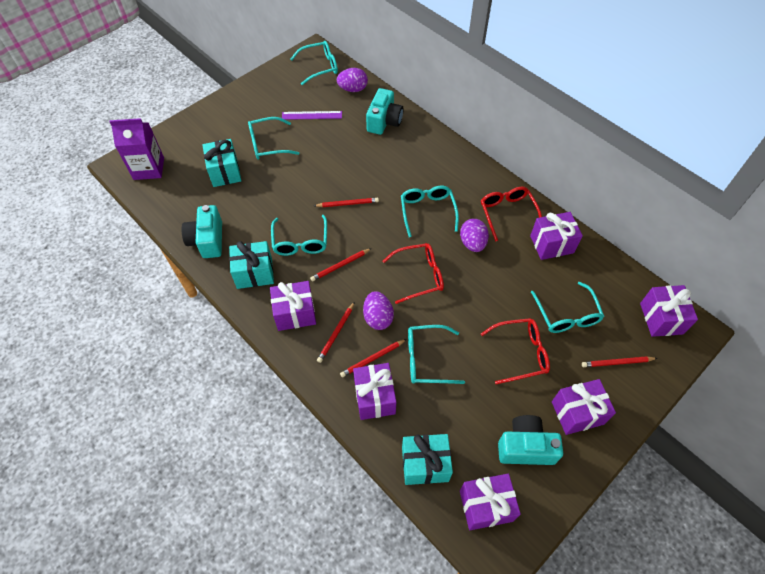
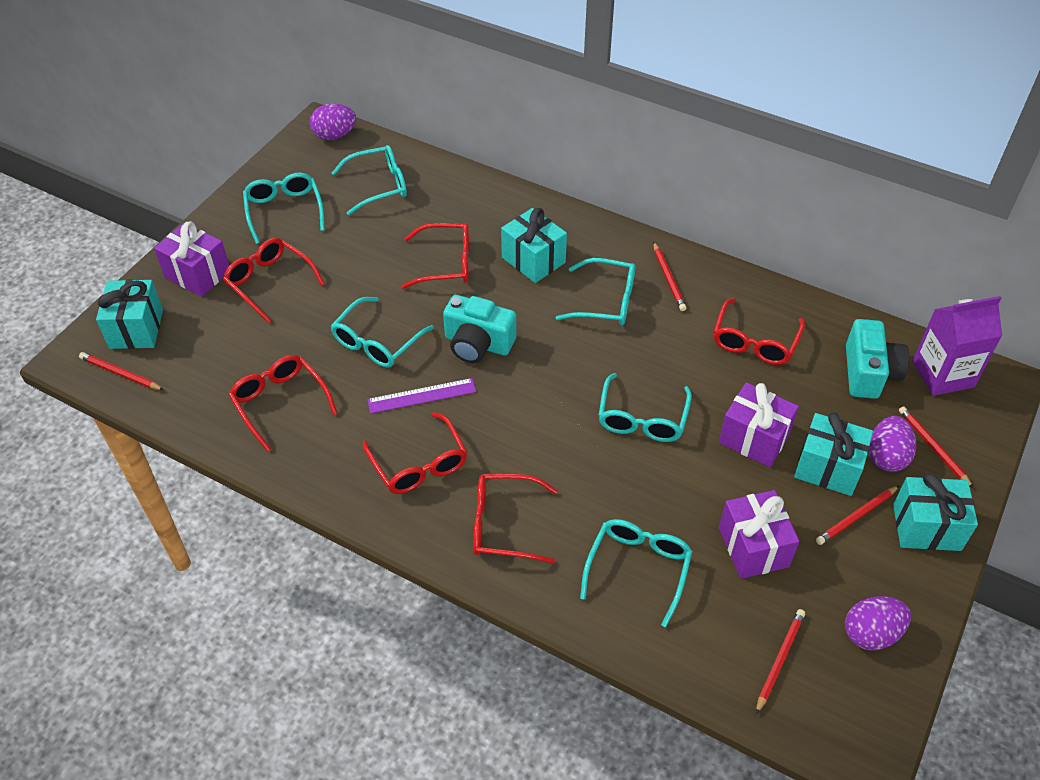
purple gift: 6 -> 3
red glasses: 3 -> 6
turquoise camera: 3 -> 2
turquoise gift: 3 -> 4

